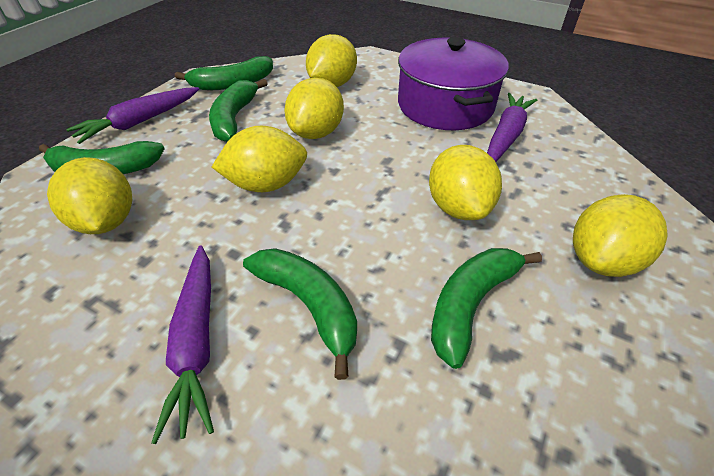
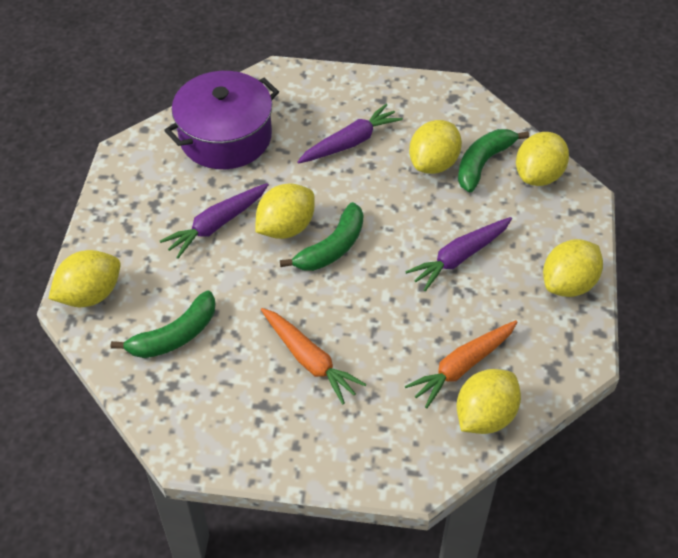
green banana: 5 -> 3
orange carrot: 0 -> 2

